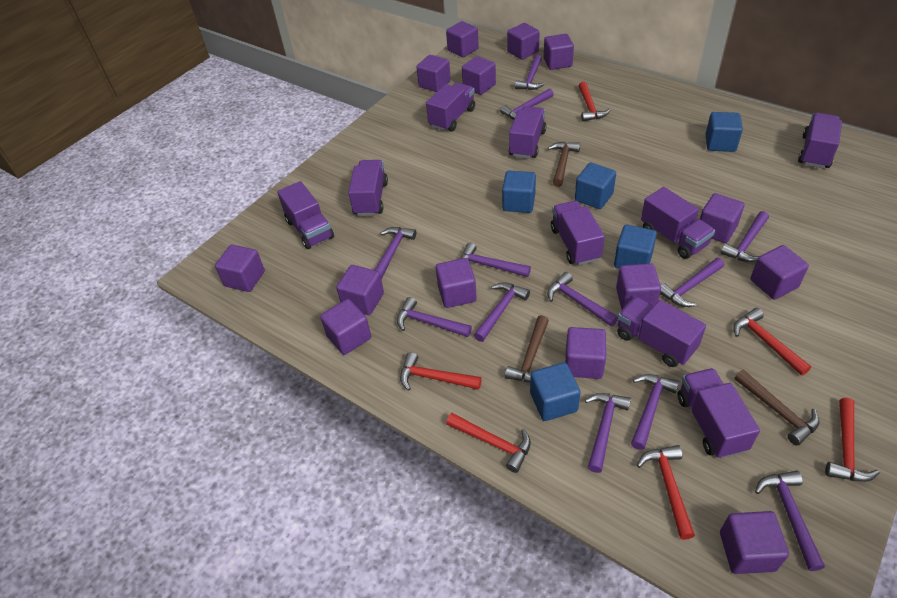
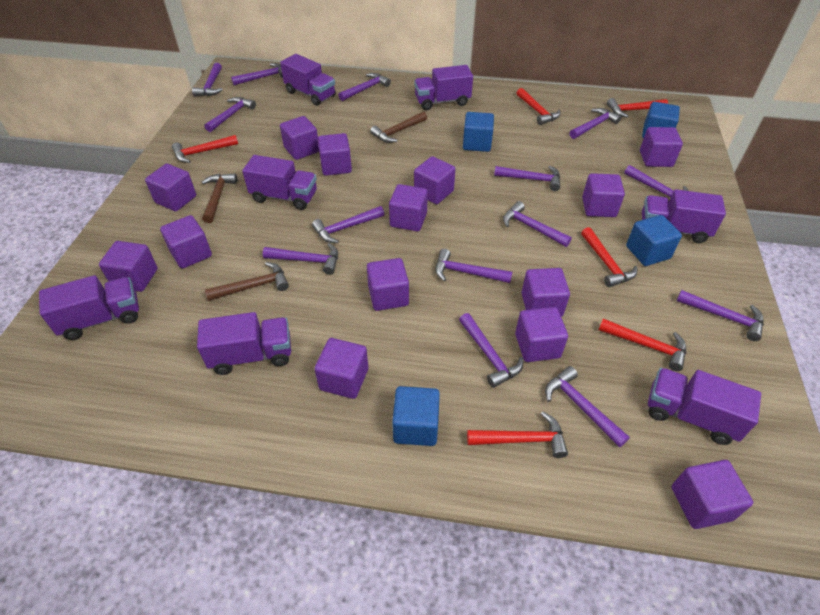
blue cube: 5 -> 4
purple hammer: 12 -> 14
purple truck: 9 -> 7

